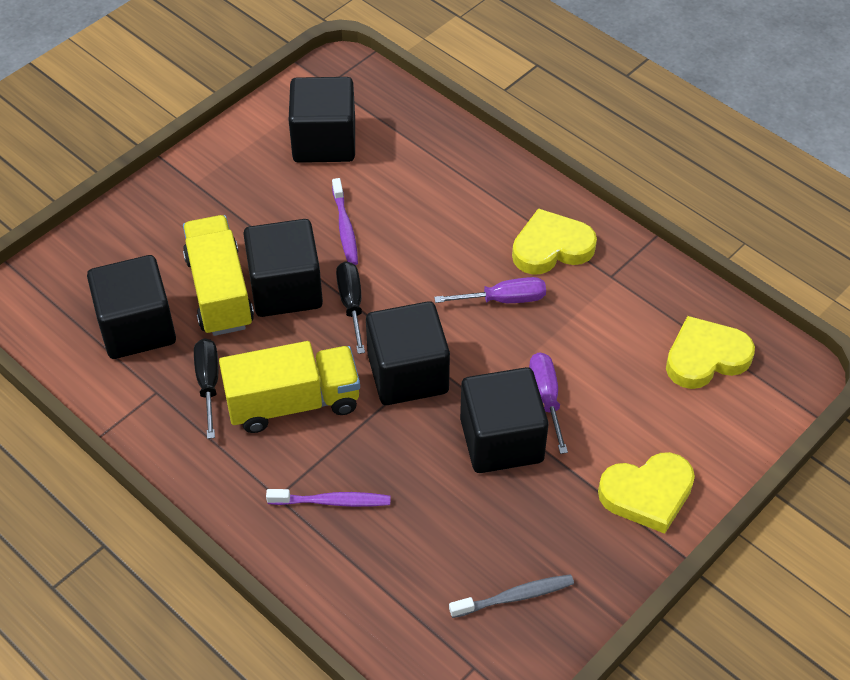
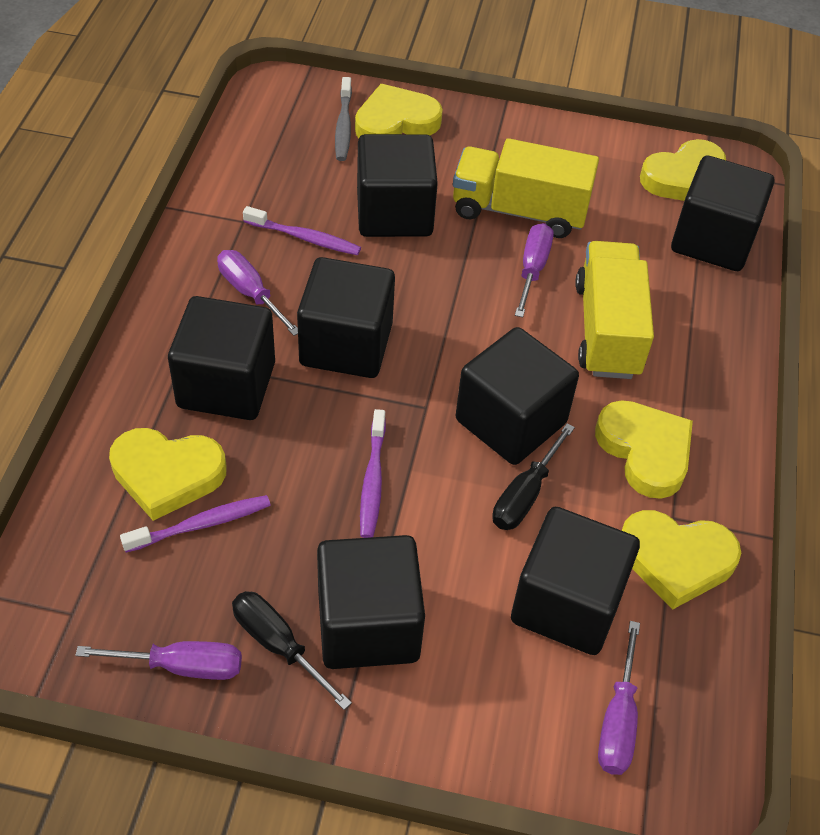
black cube: 5 -> 7
purple screwdriver: 2 -> 4
purple toothbrush: 2 -> 3
yellow heart: 3 -> 5

